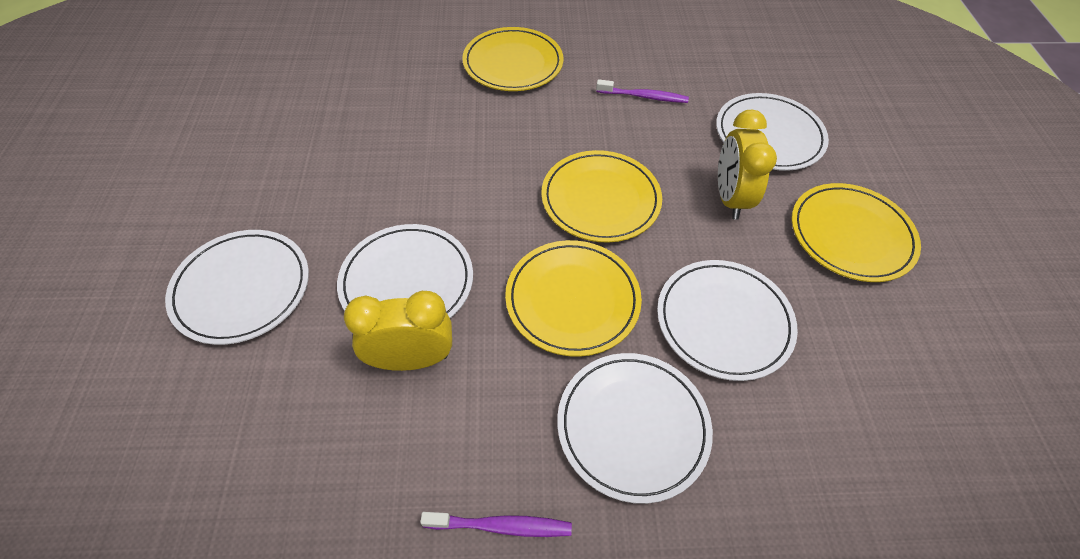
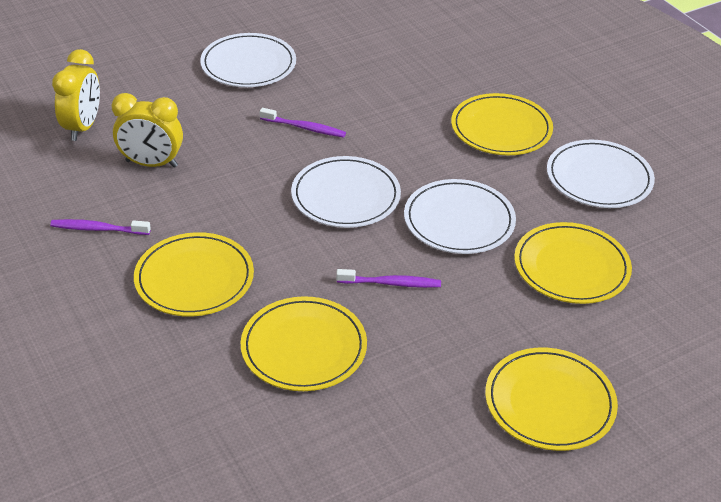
purple toothbrush: 2 -> 3
white plate: 5 -> 4
yellow plate: 4 -> 5

